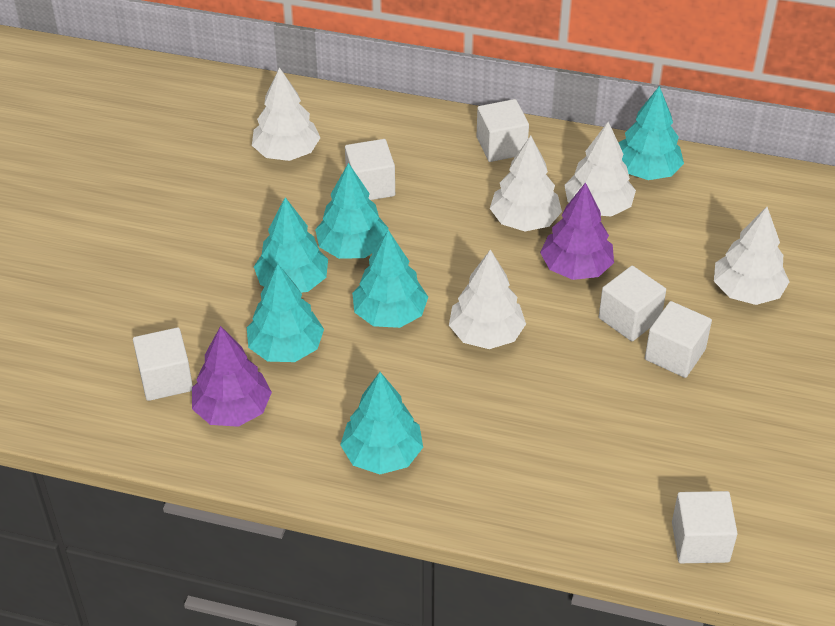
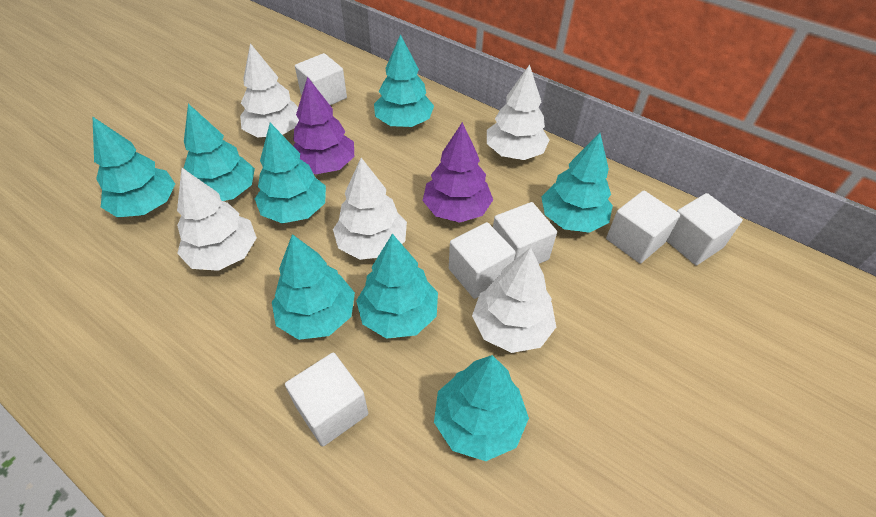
turquoise tree: 6 -> 8

